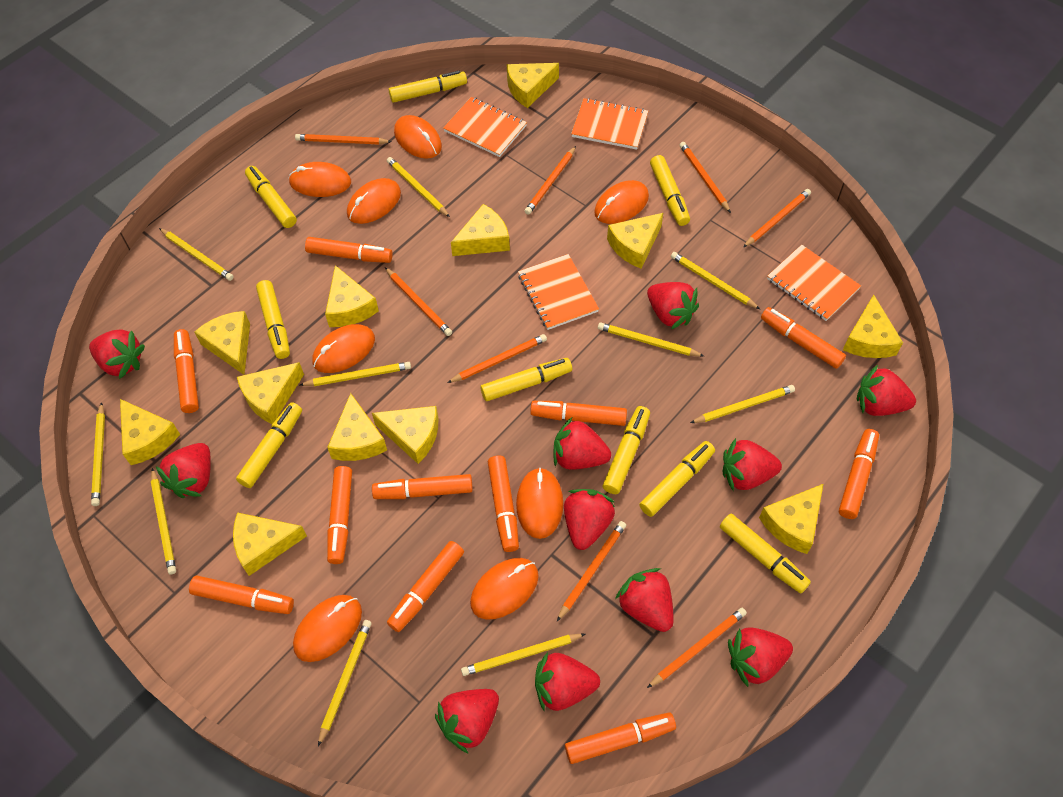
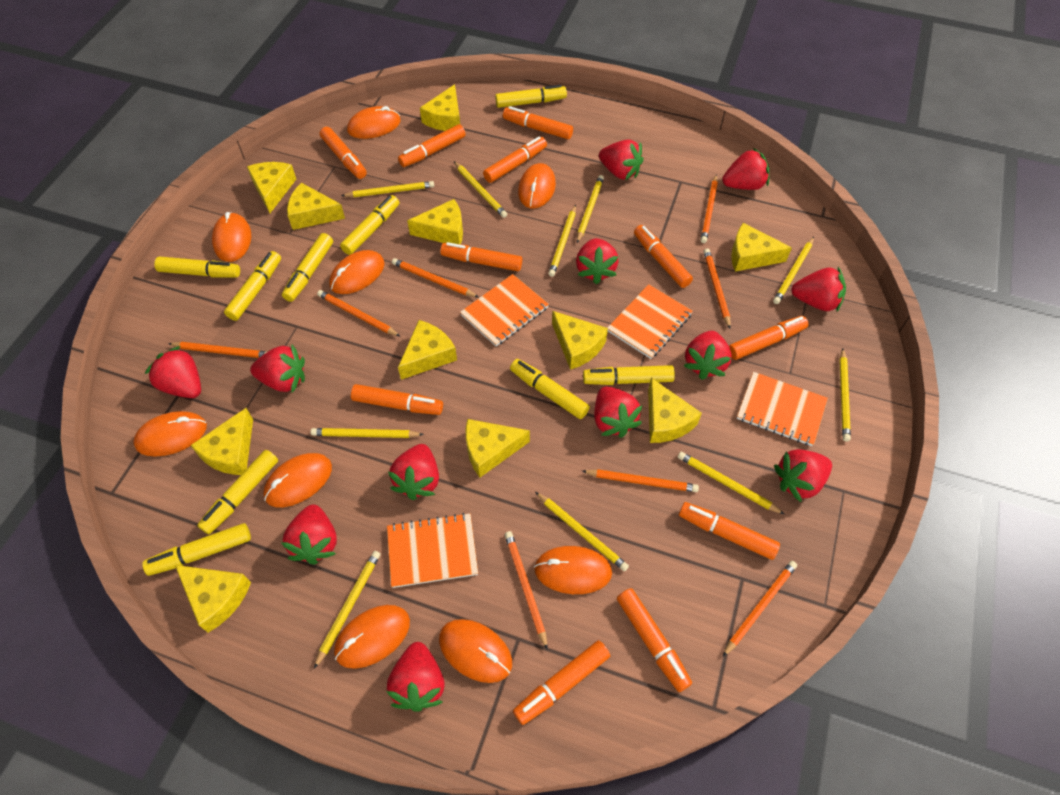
orange mouse: 8 -> 9
red strawberry: 11 -> 12
yellow cheese: 12 -> 11

